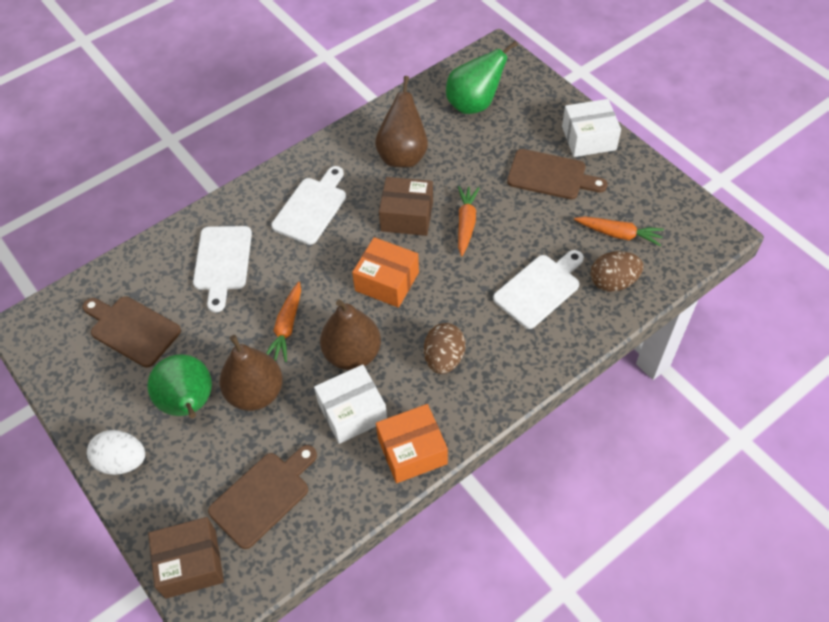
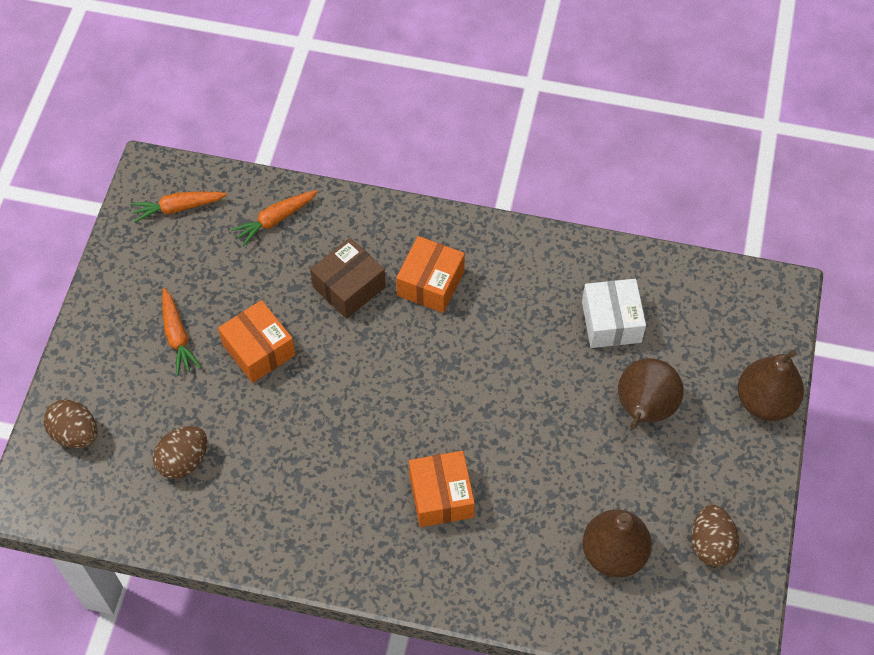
brown box: 2 -> 1
brown cutting board: 3 -> 0
brown egg: 2 -> 3
green pear: 2 -> 0
orange box: 2 -> 3
white box: 2 -> 1
white cutting board: 3 -> 0
white egg: 1 -> 0

